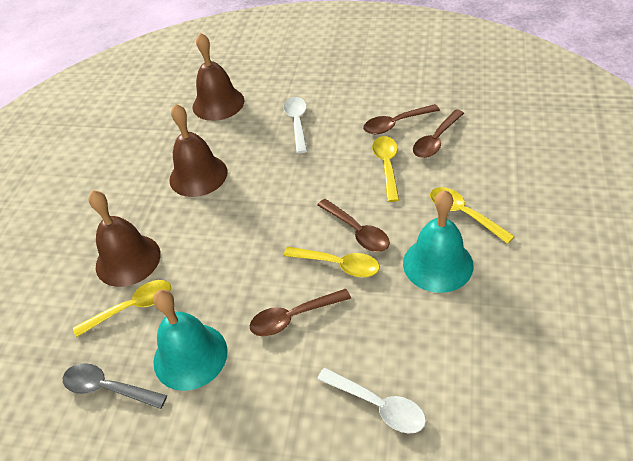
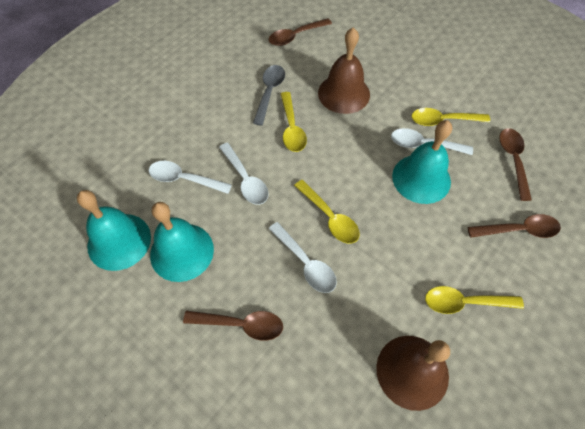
brown bell: 3 -> 2
turquoise bell: 2 -> 3
white spoon: 2 -> 4

